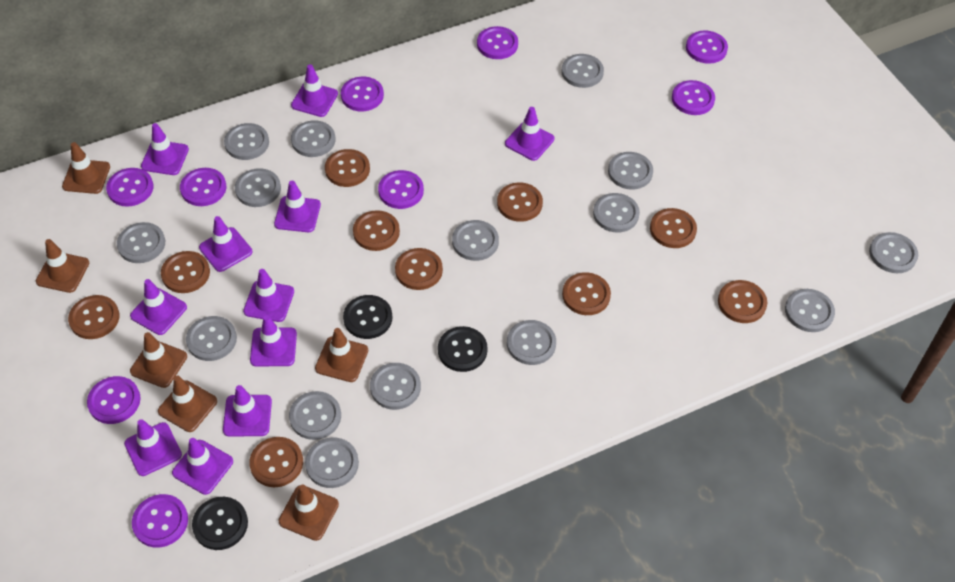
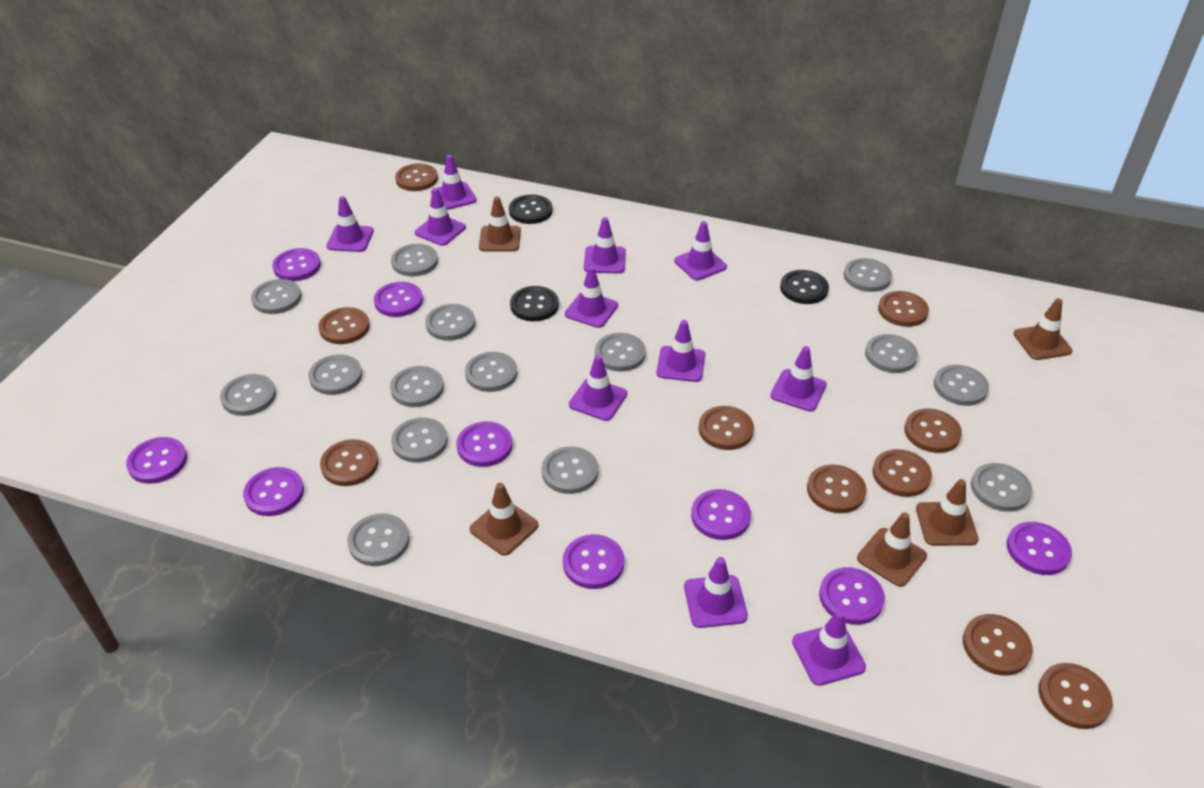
brown traffic cone: 6 -> 5

